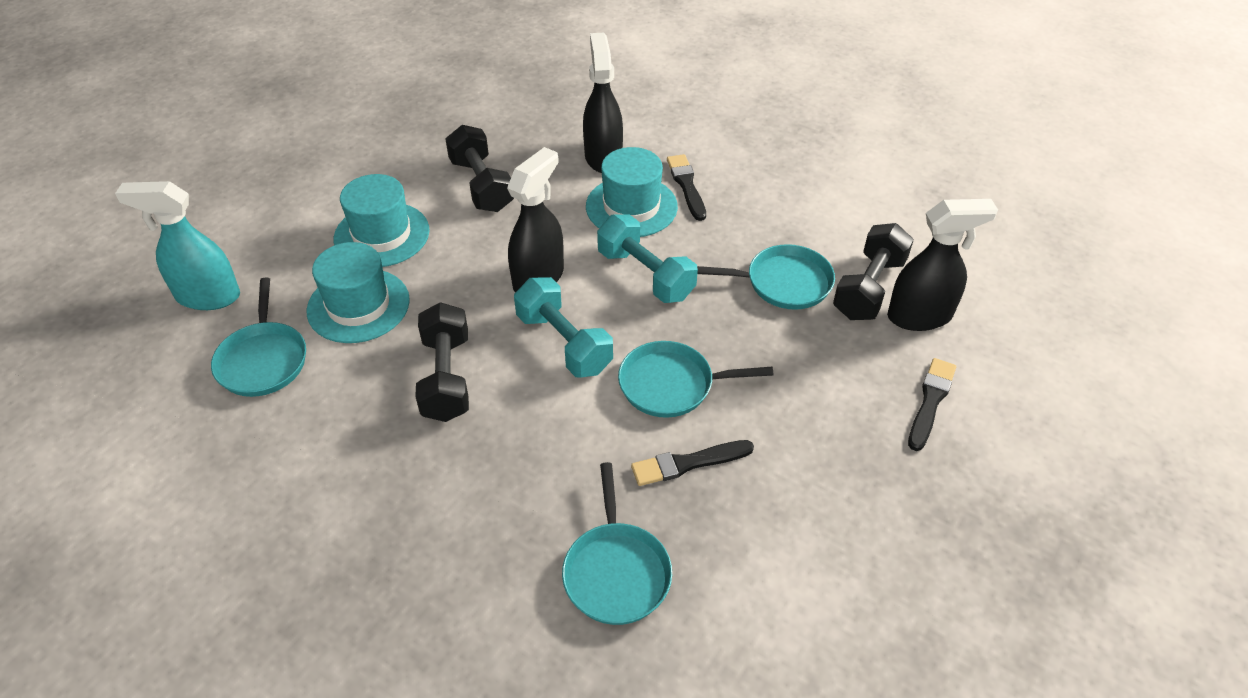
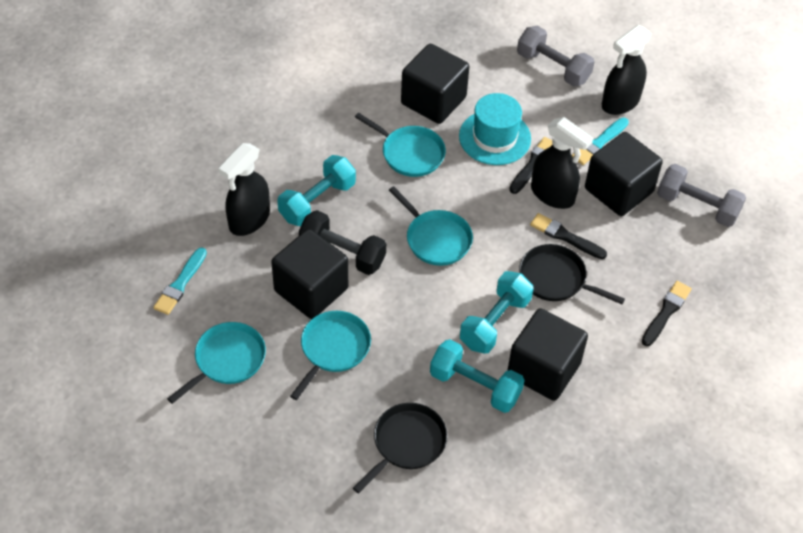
black cube: 0 -> 4
black dumbbell: 3 -> 1
black pan: 0 -> 2
grey dumbbell: 0 -> 2
turquoise brush: 0 -> 2
turquoise dumbbell: 2 -> 3
turquoise hat: 3 -> 1
turquoise spray bottle: 1 -> 0

